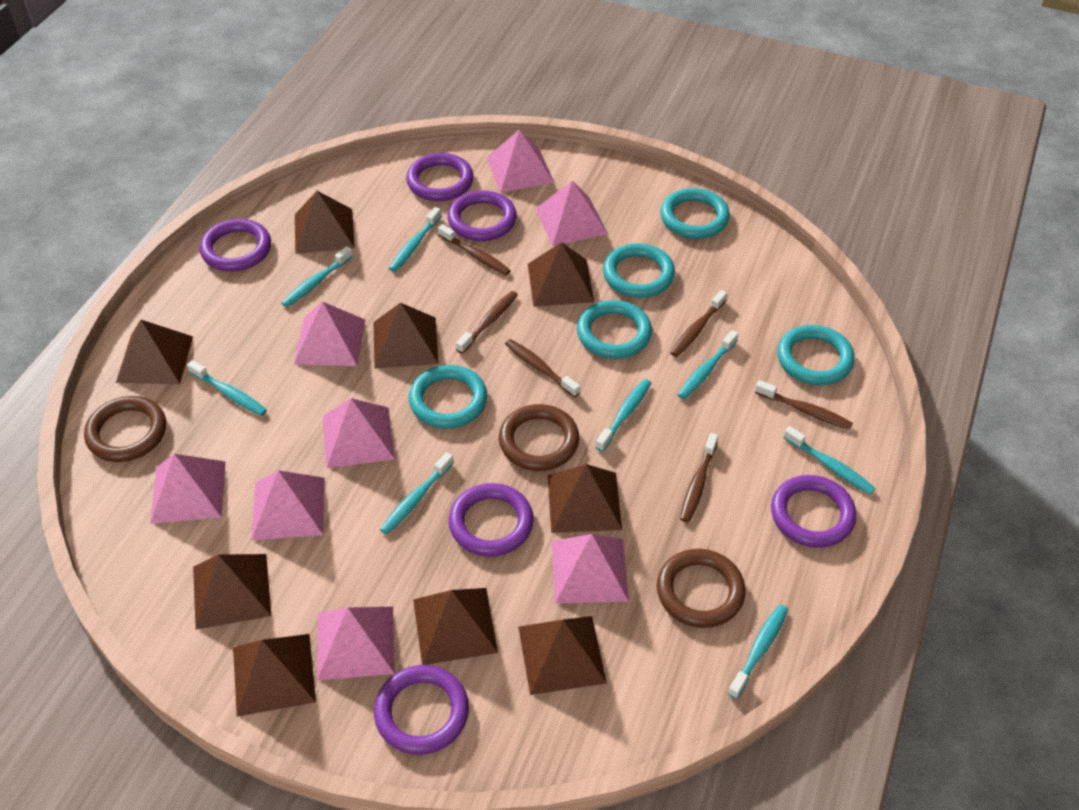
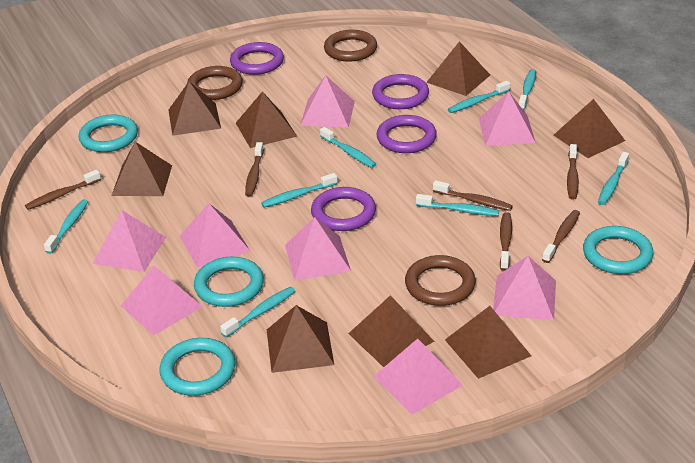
brown pyramid: 9 -> 8
purple ring: 6 -> 4
turquoise ring: 5 -> 4

